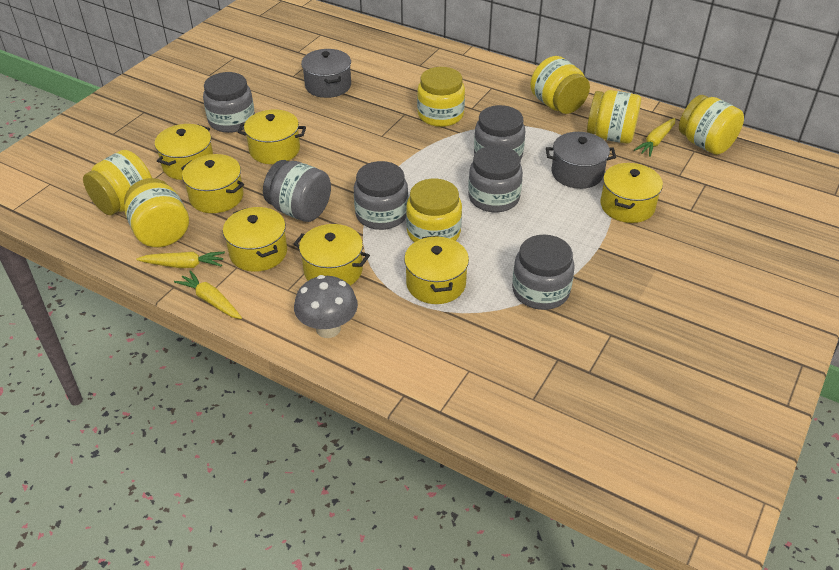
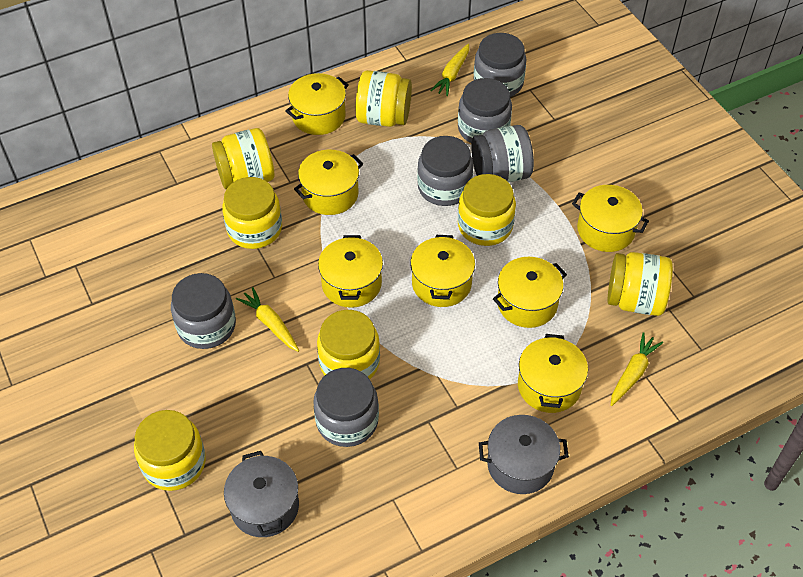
grey mushroom: 1 -> 0

